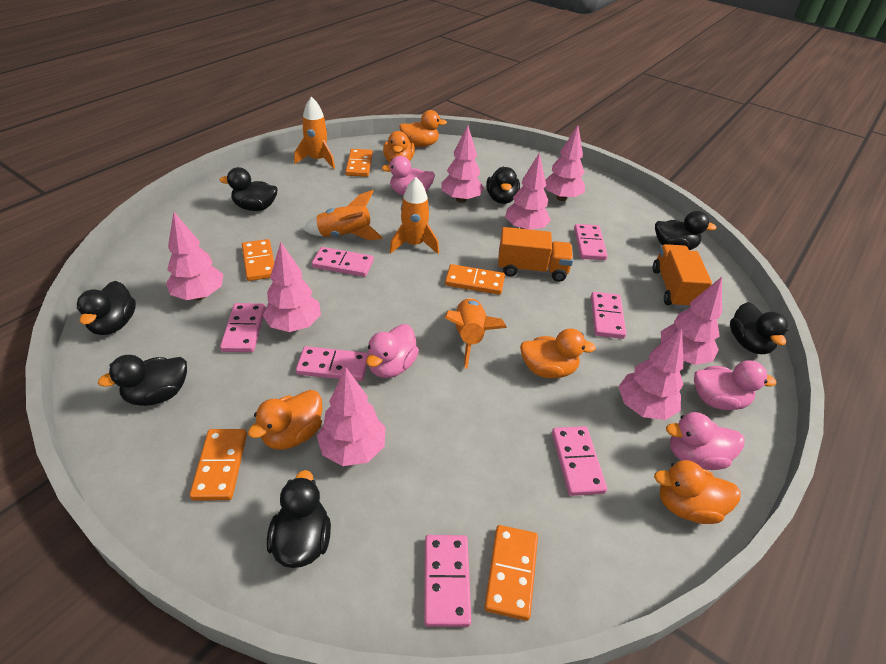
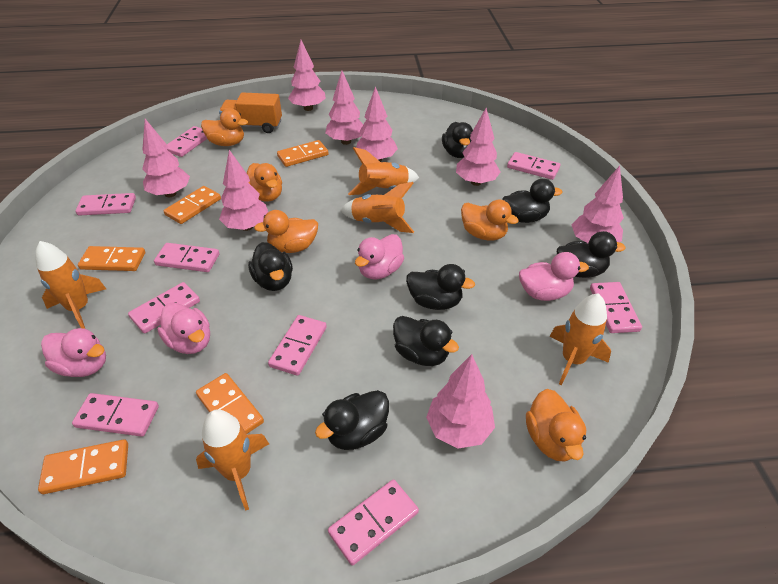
orange rocket: 4 -> 5
orange truck: 2 -> 1
pink domino: 7 -> 9

